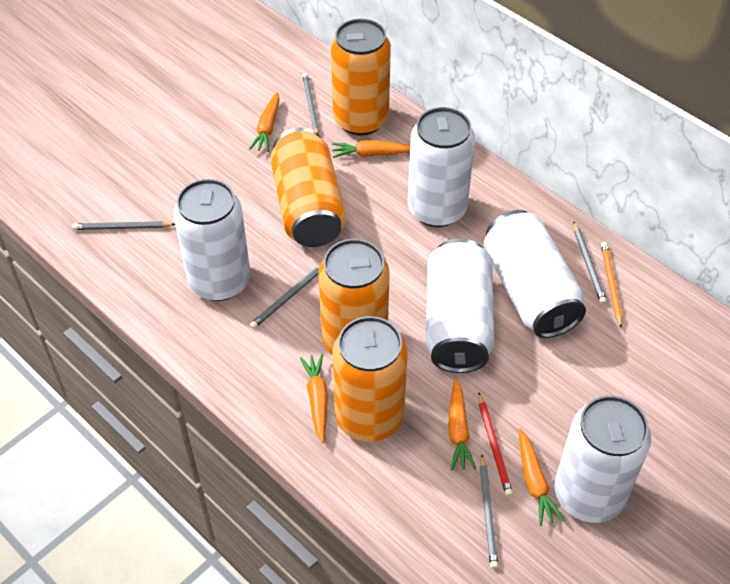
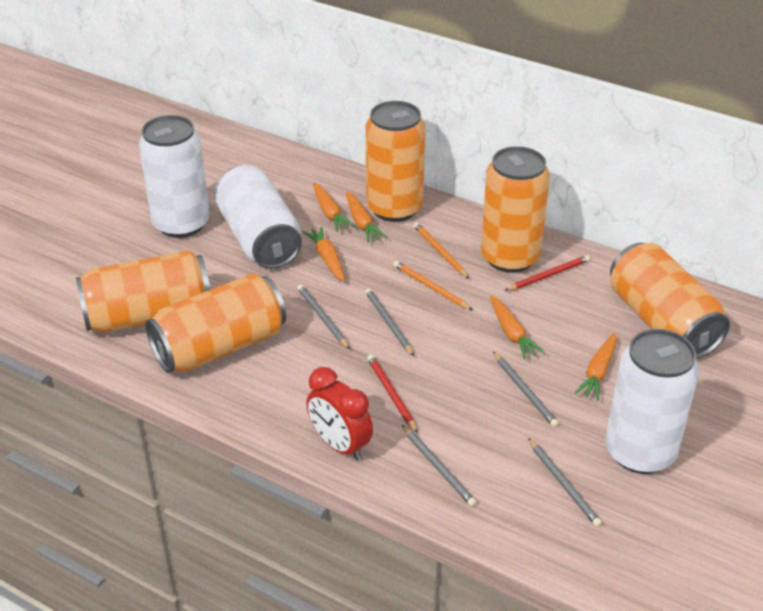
orange can: 4 -> 5
orange pencil: 1 -> 2
red clock: 0 -> 1
red pencil: 1 -> 2
white can: 5 -> 3

